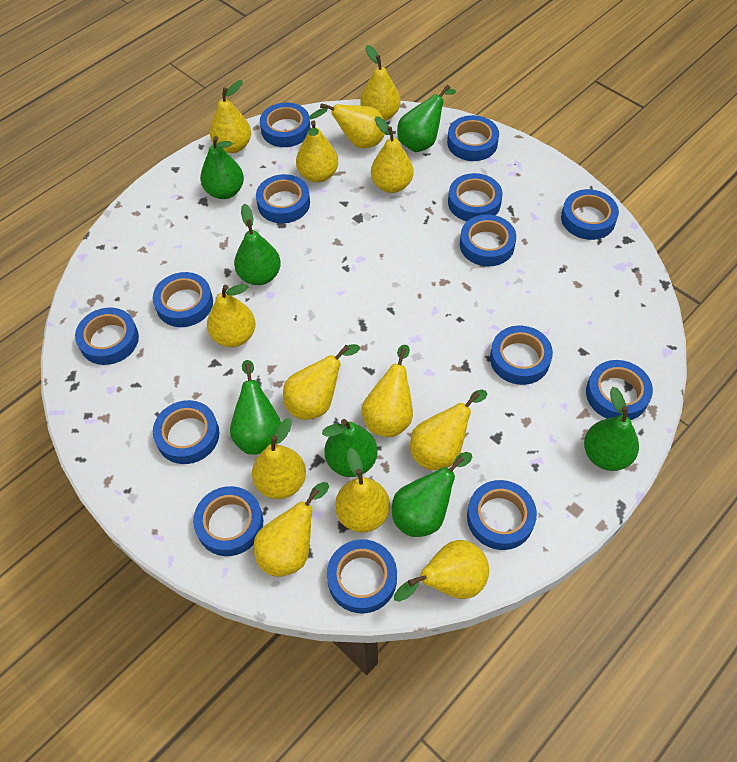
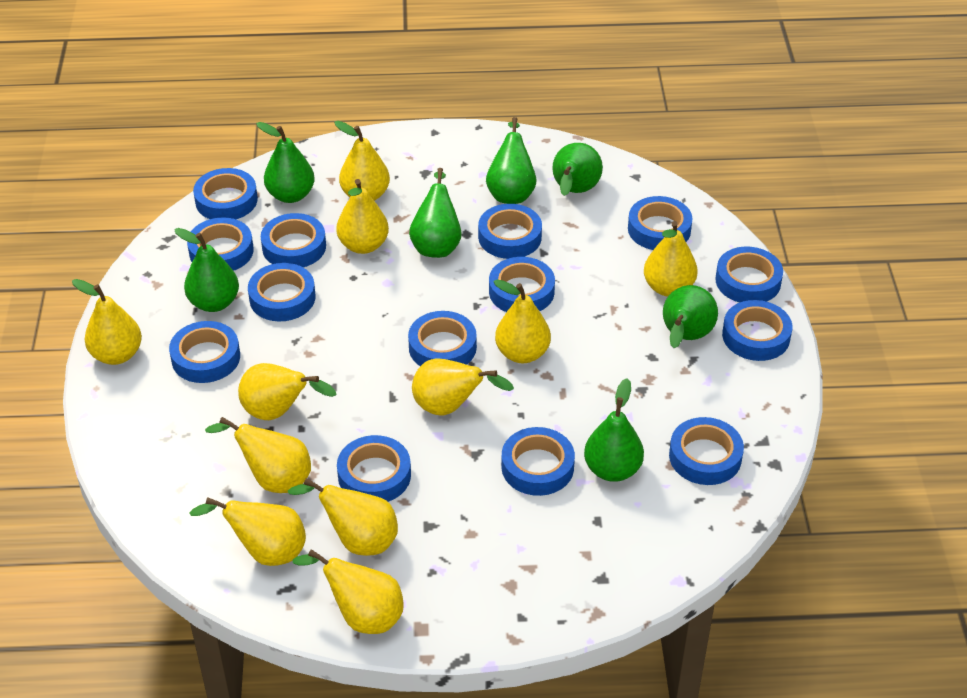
yellow pear: 13 -> 11

